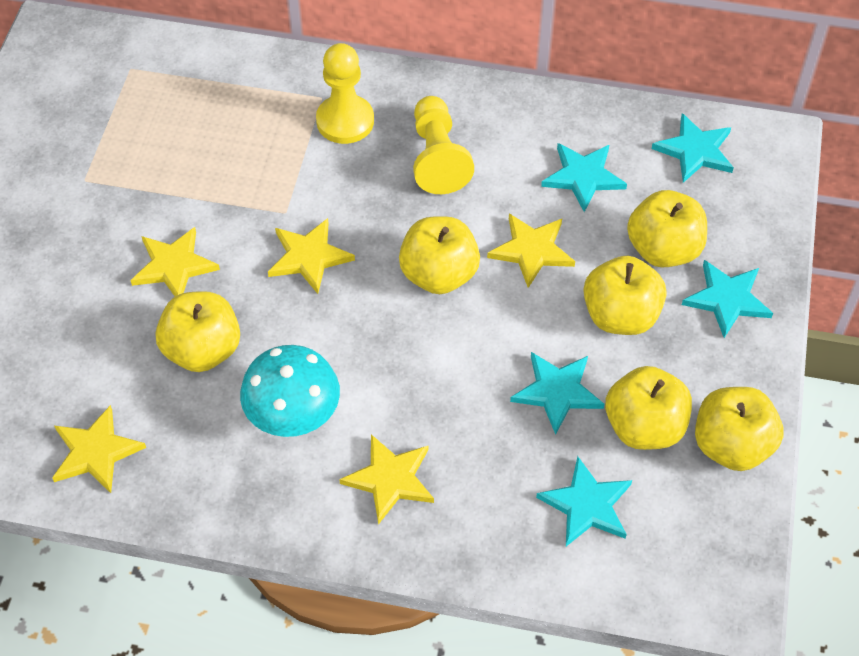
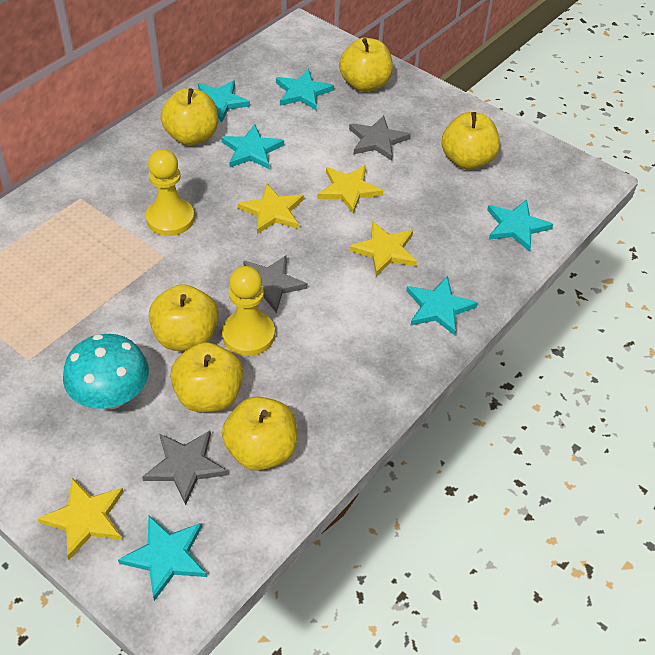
grey star: 0 -> 3
turquoise star: 5 -> 6
yellow star: 5 -> 4

